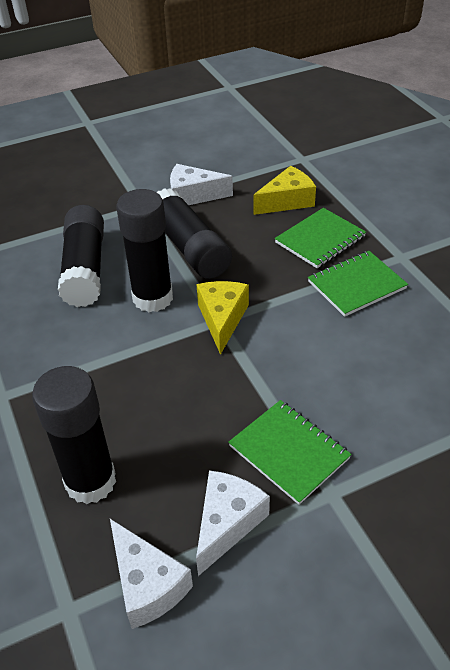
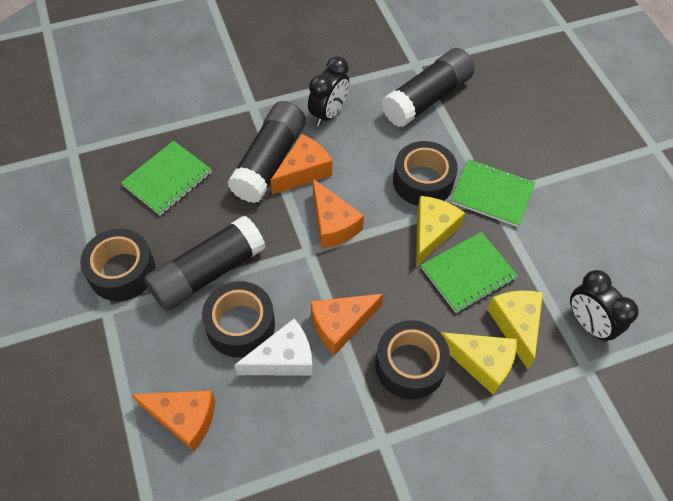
black clock: 0 -> 2
black glue stick: 4 -> 3
black tape: 0 -> 4
orange cheese: 0 -> 4
white cheese: 3 -> 1
yellow cheese: 2 -> 3

